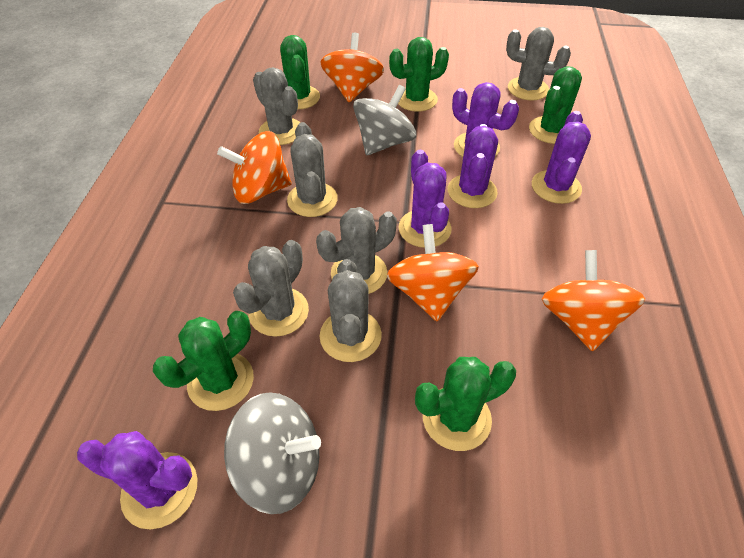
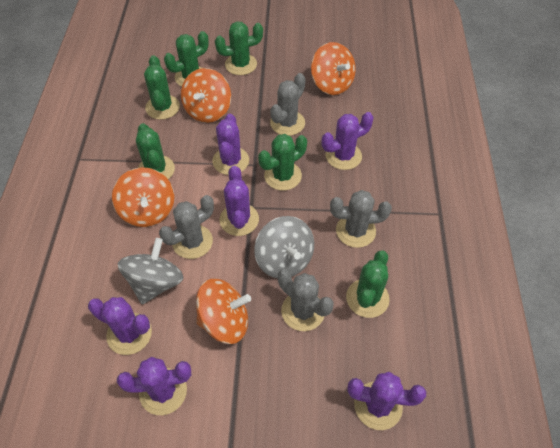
green cactus: 5 -> 6
grey cactus: 6 -> 4
purple cactus: 5 -> 6

